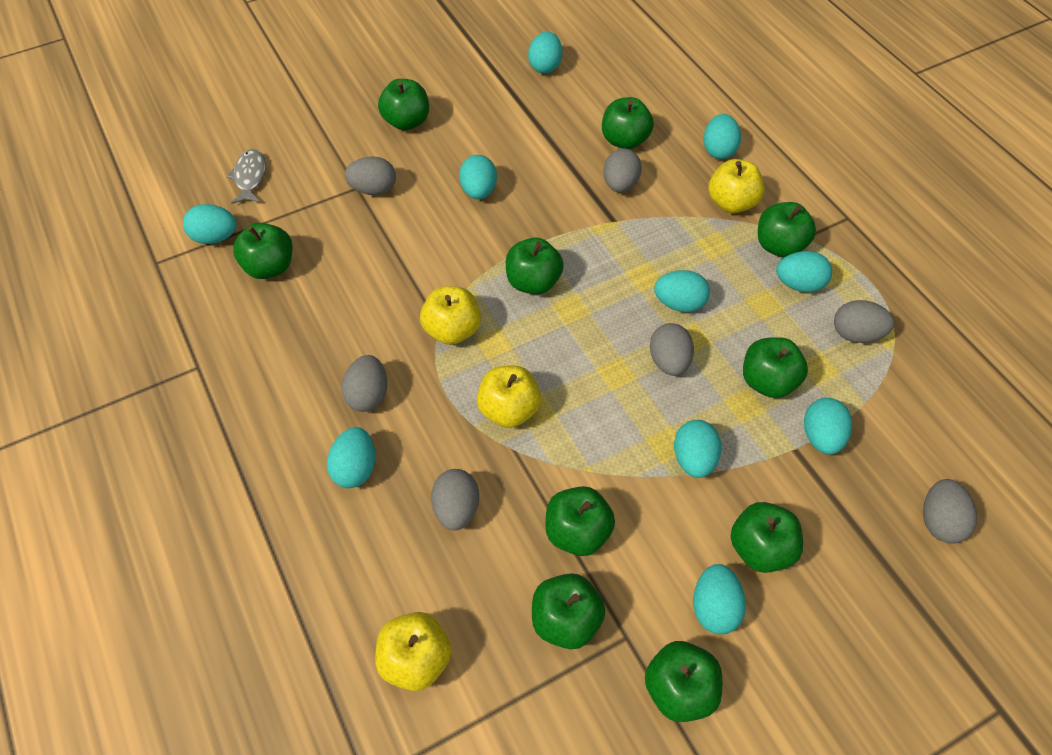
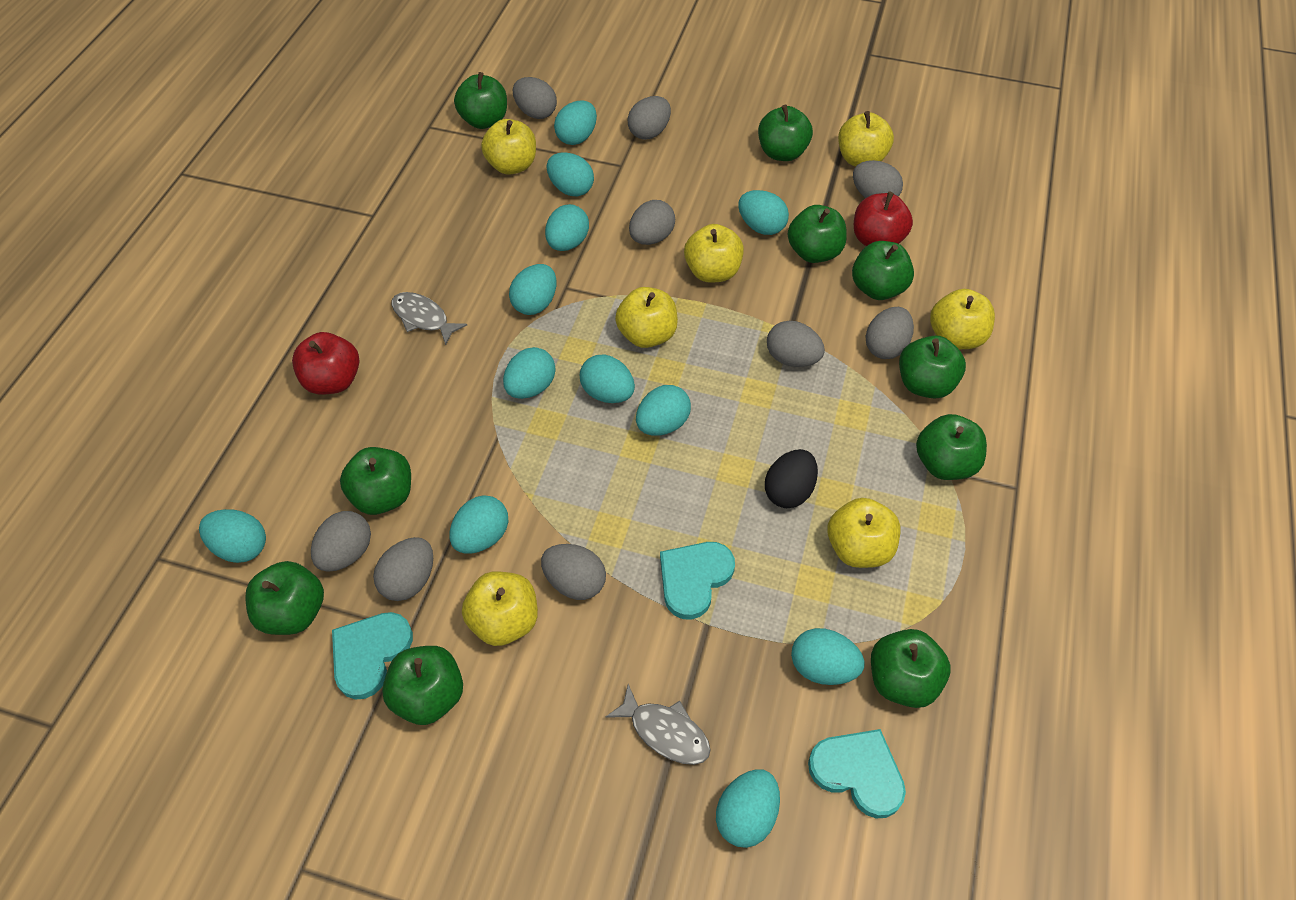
black egg: 0 -> 1
grey egg: 7 -> 9
grey fish: 1 -> 2
red apple: 0 -> 2
turquoise egg: 10 -> 12
turquoise heart: 0 -> 3
yellow apple: 4 -> 7

